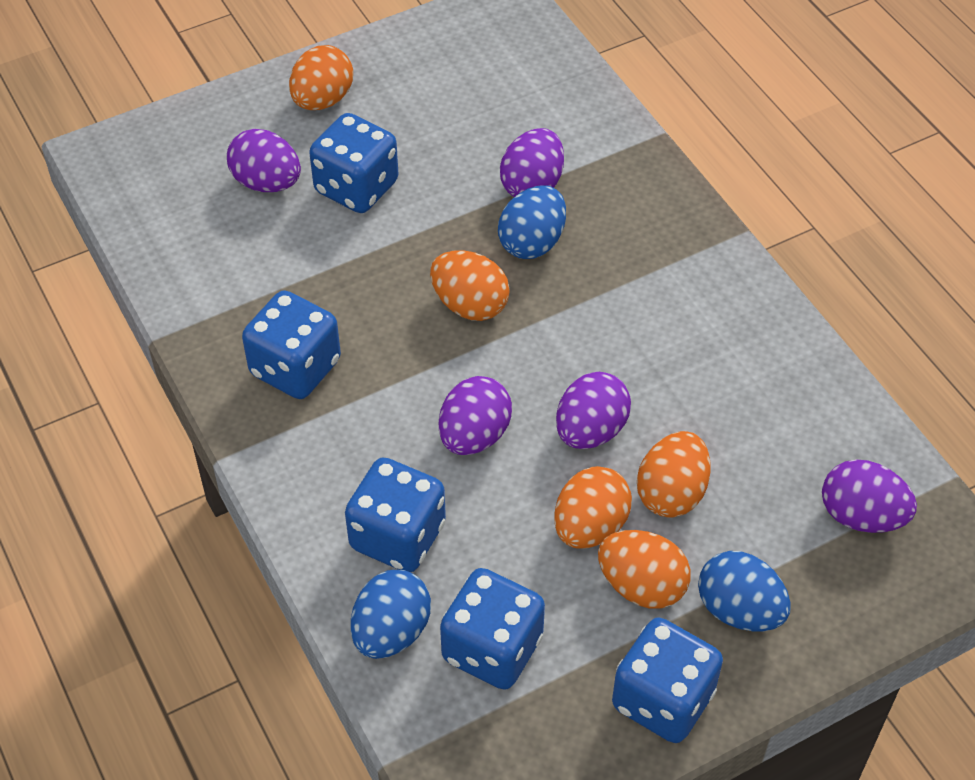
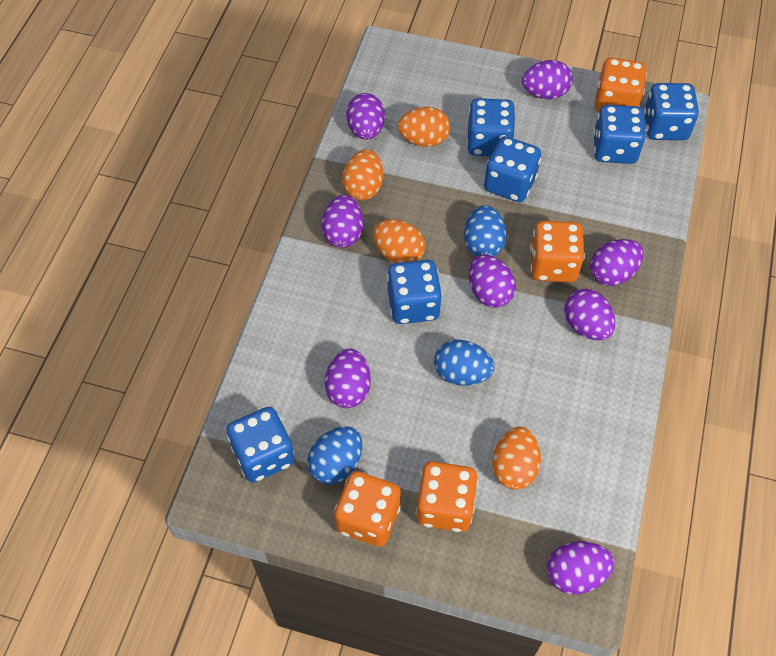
blue dice: 5 -> 6
orange dice: 0 -> 4
orange egg: 5 -> 4
purple egg: 5 -> 8

